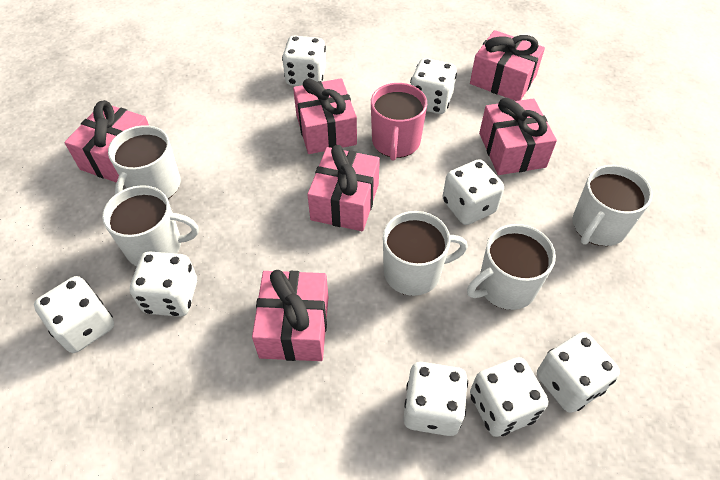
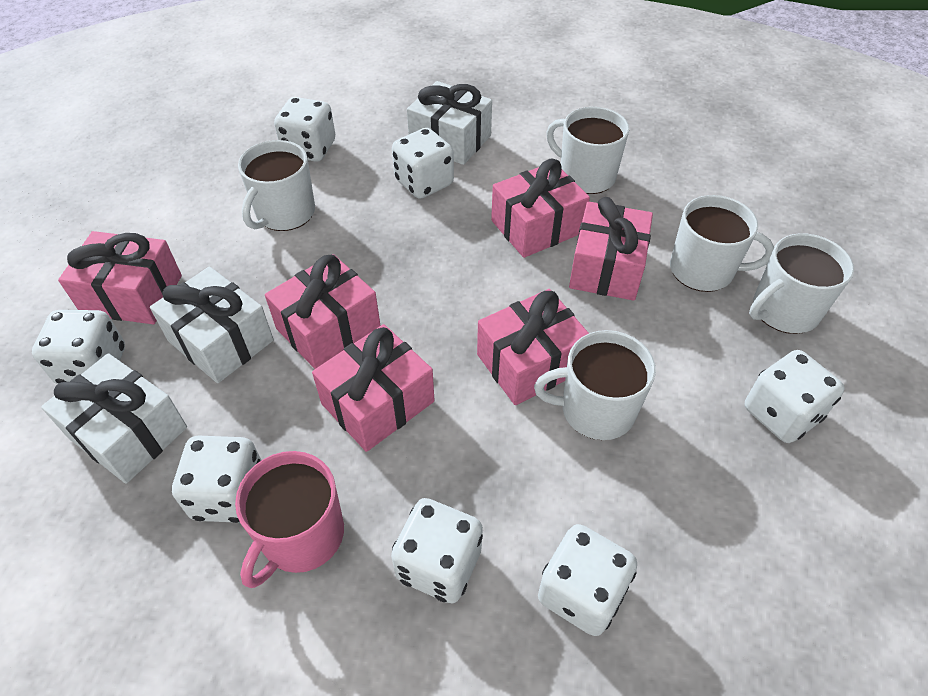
white dice: 8 -> 7
white gift: 0 -> 3

